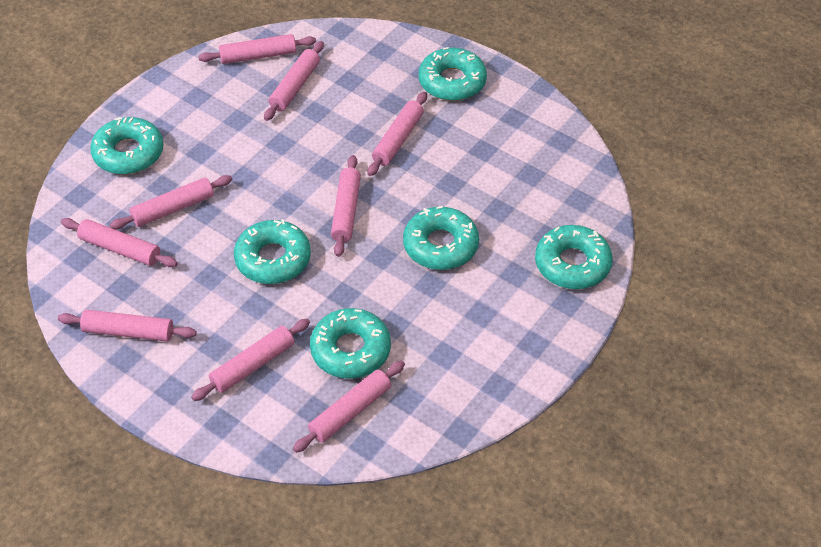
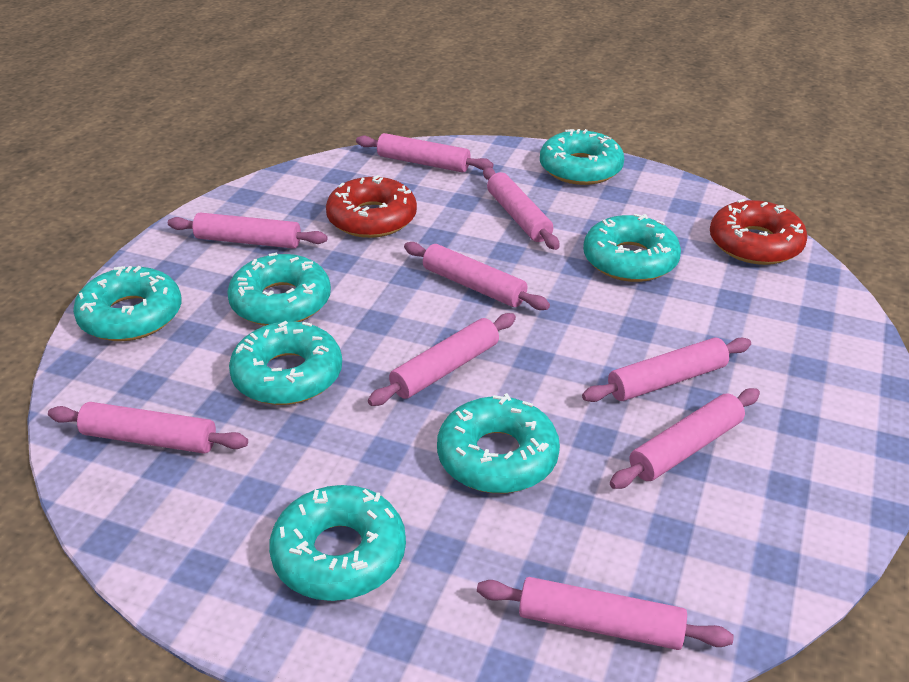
red donut: 0 -> 2
turquoise donut: 6 -> 7

